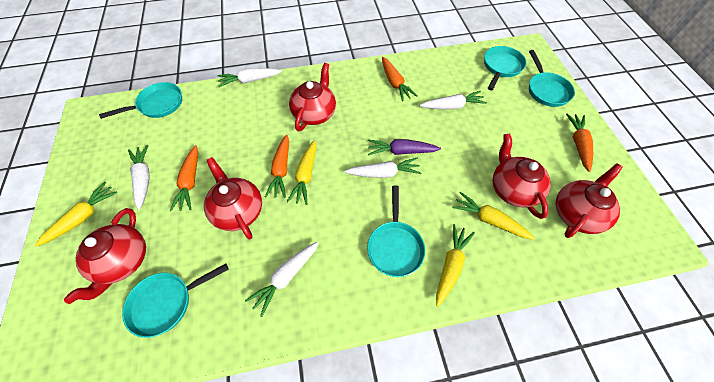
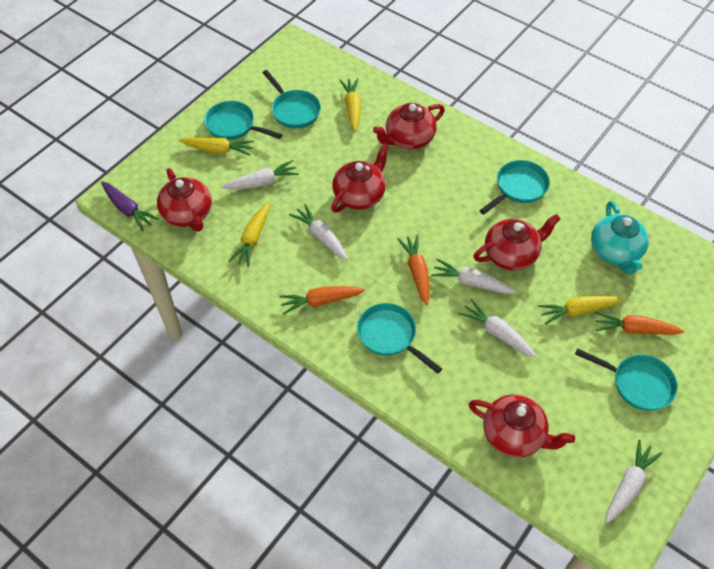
orange carrot: 4 -> 3
turquoise teapot: 0 -> 1

